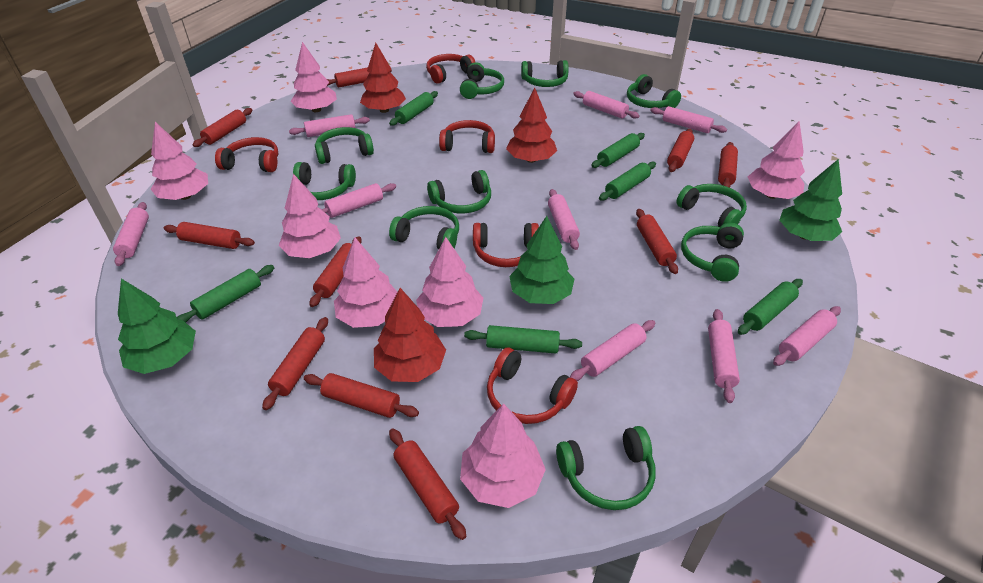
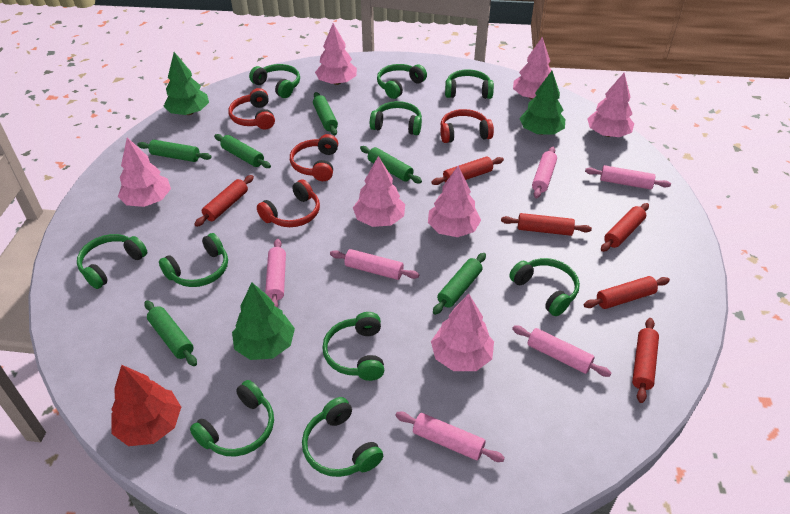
pink rolling pin: 9 -> 6
red headphones: 5 -> 4
red rolling pin: 10 -> 6
red tree: 3 -> 1

